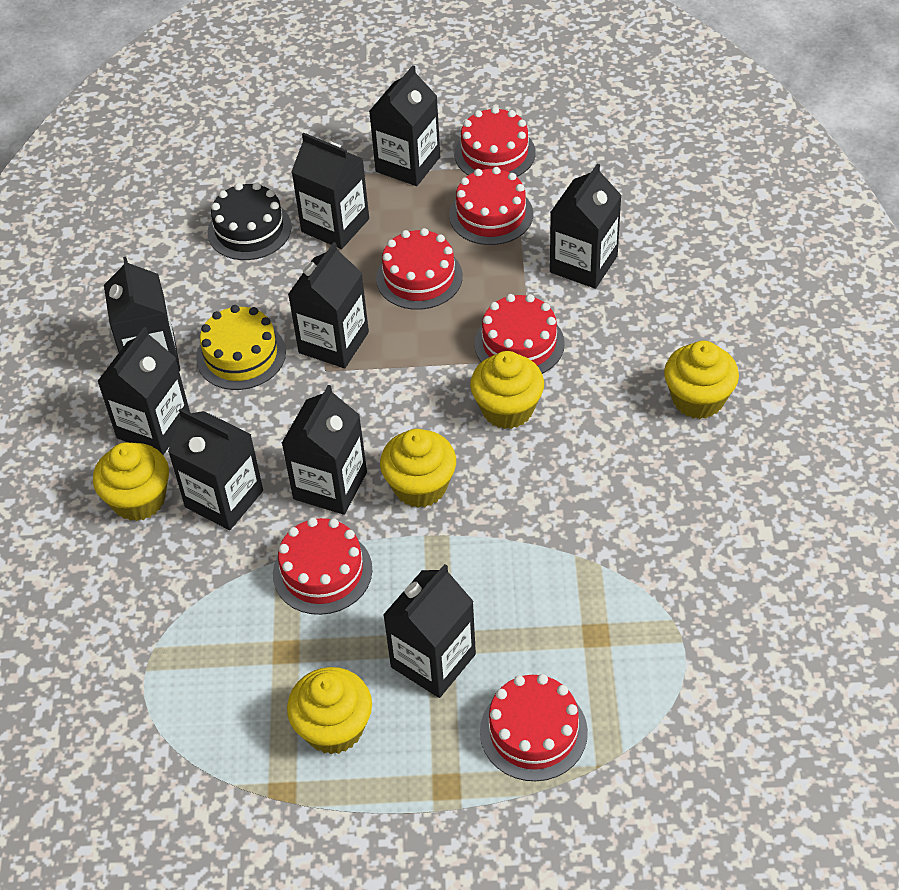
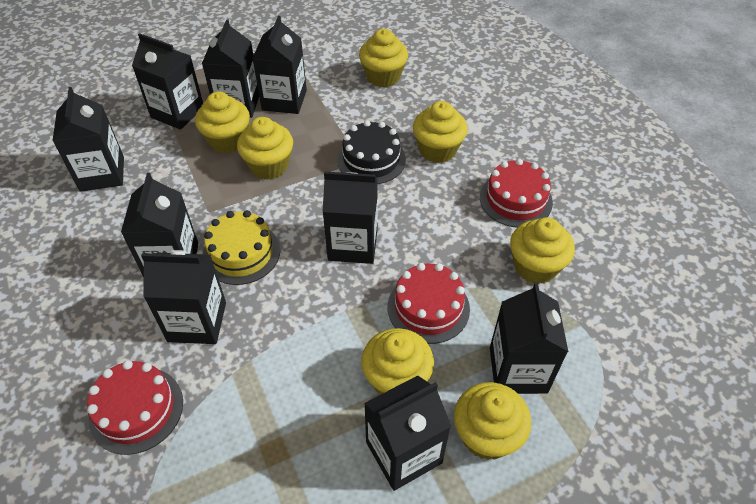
red cake: 6 -> 3
yellow cupcake: 5 -> 7

